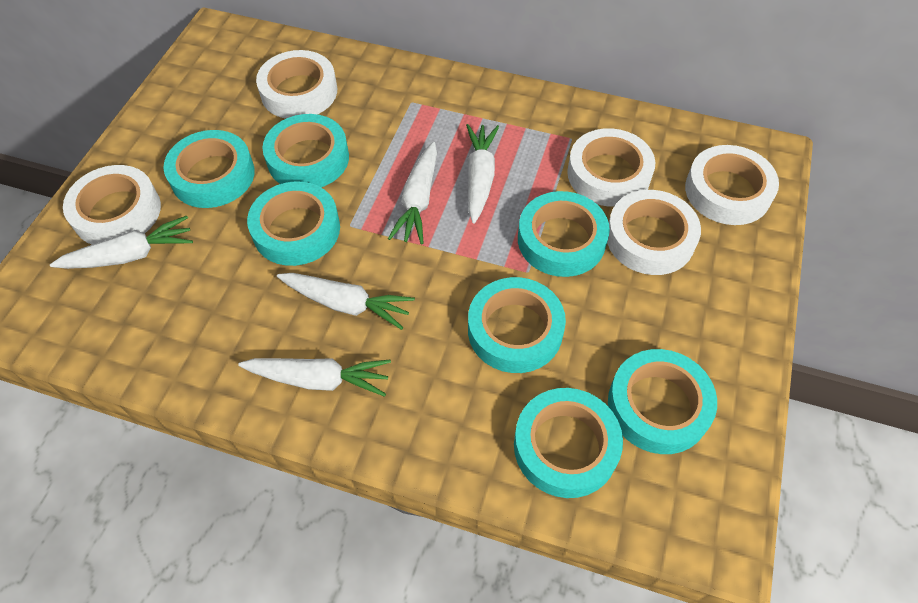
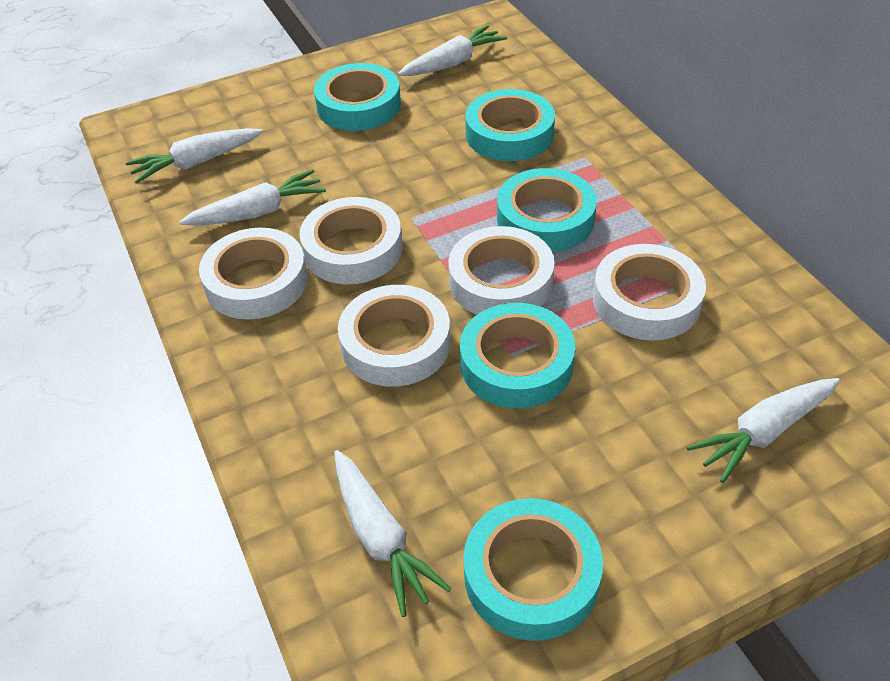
turquoise tape: 7 -> 5

